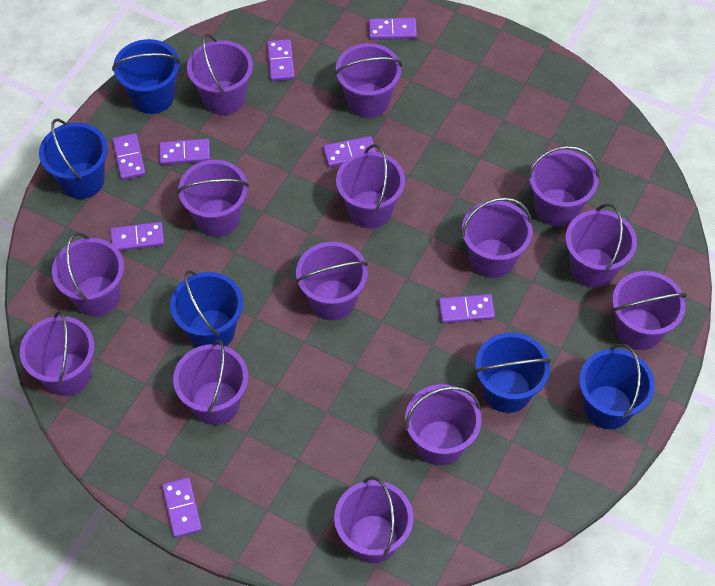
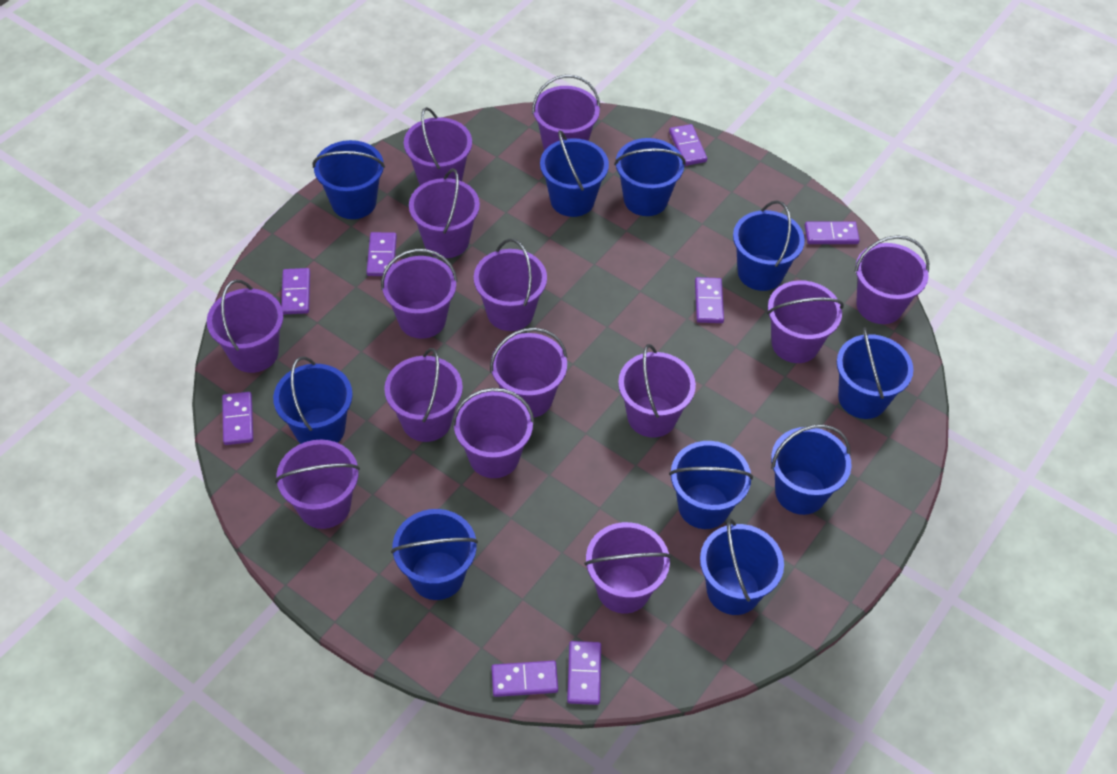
blue bucket: 5 -> 10

